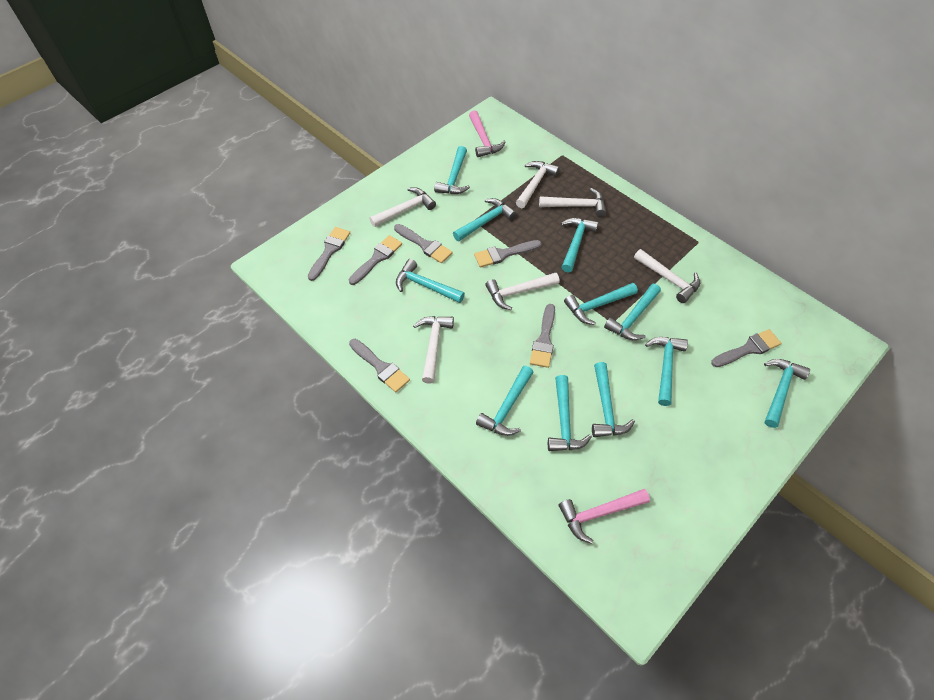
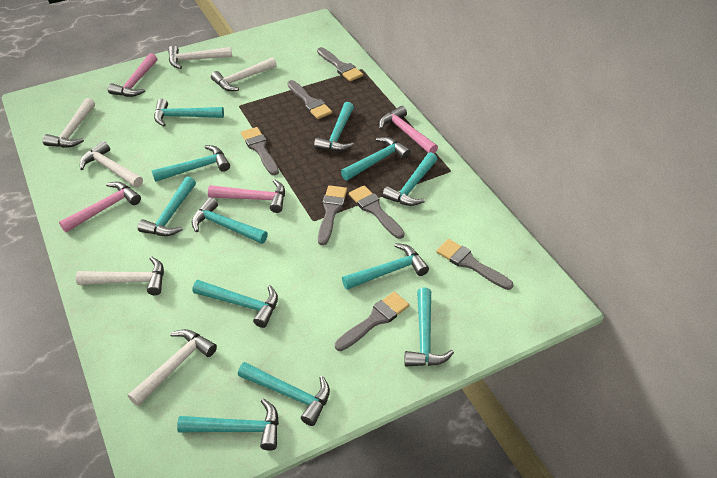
pink hammer: 2 -> 4
turquoise hammer: 11 -> 12

